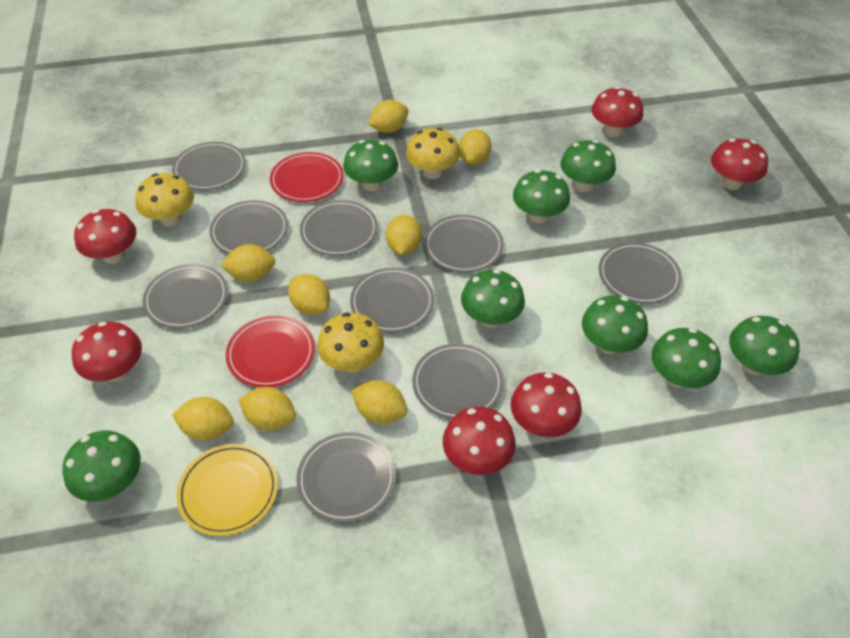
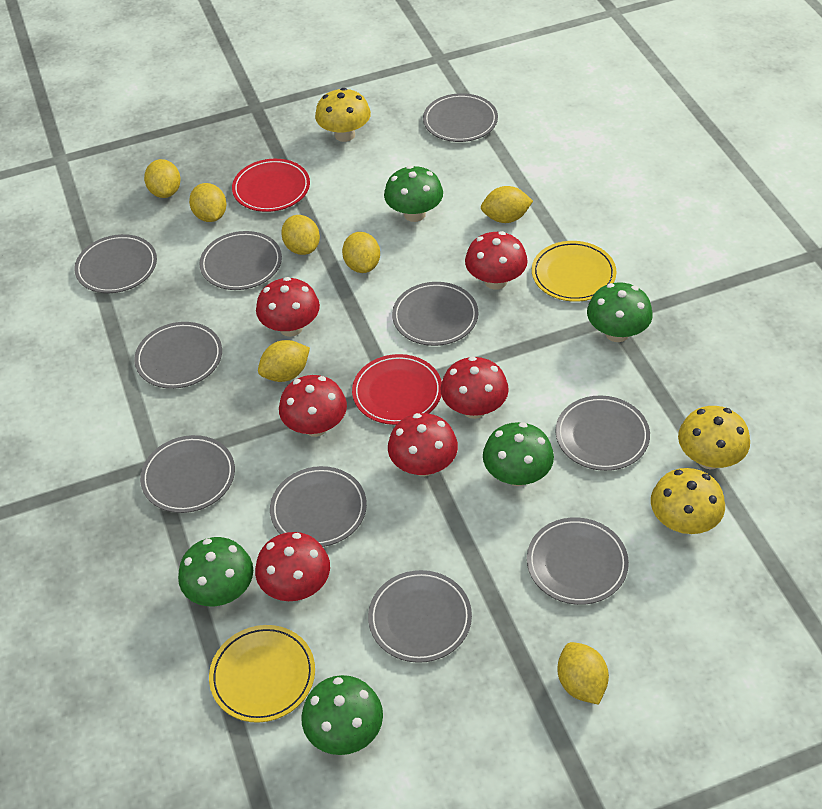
green mushroom: 8 -> 5
grey plate: 9 -> 10
yellow lemon: 8 -> 7
yellow plate: 1 -> 2

